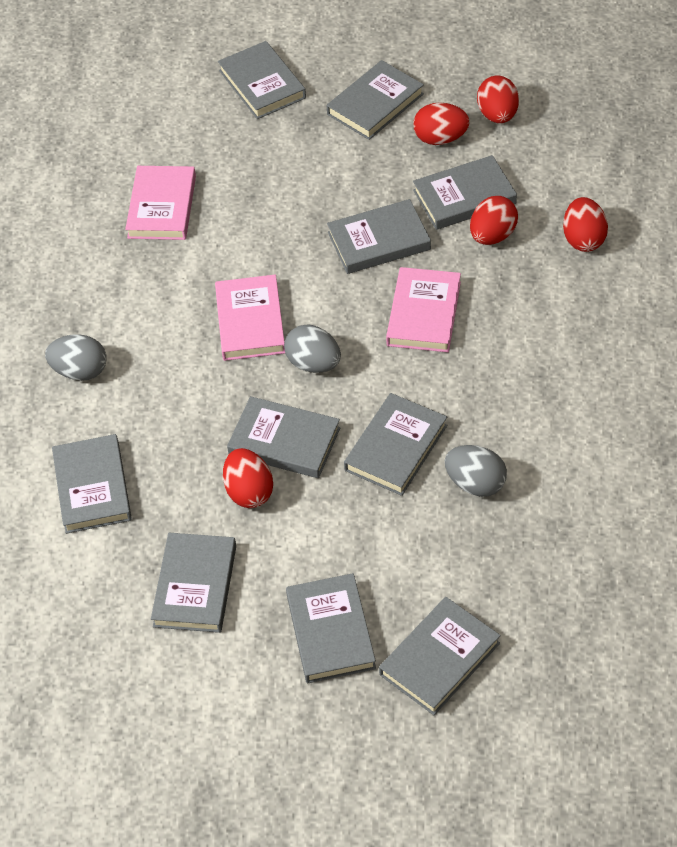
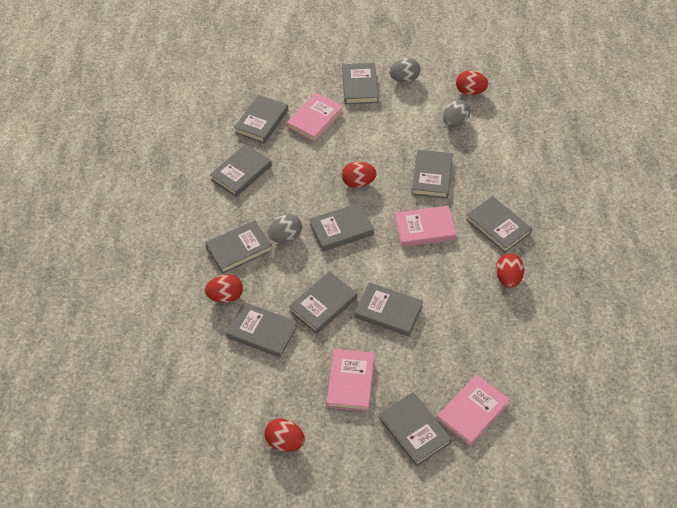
grey book: 10 -> 11
pink book: 3 -> 4

